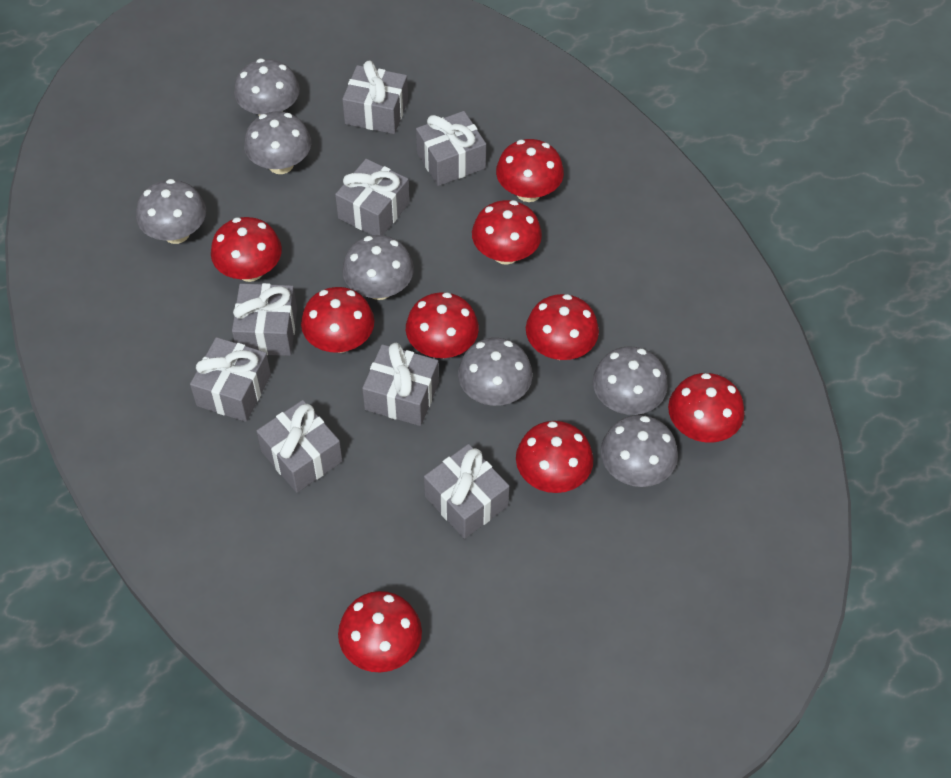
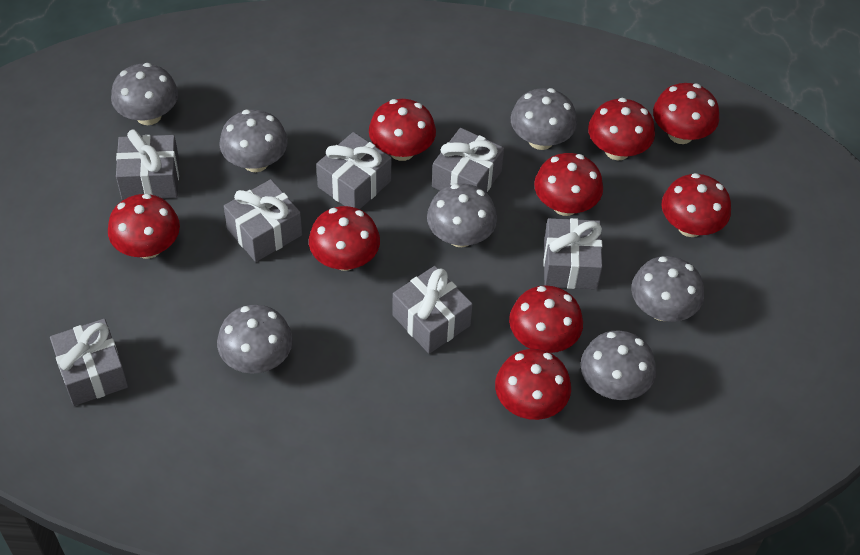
grey gift: 8 -> 7

